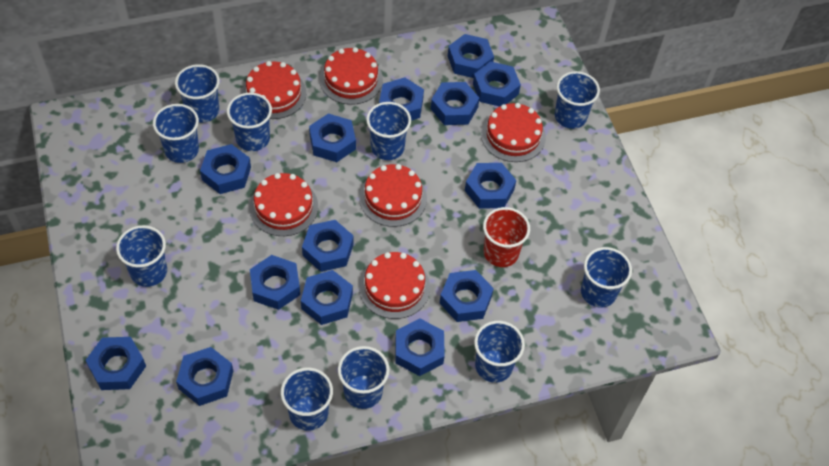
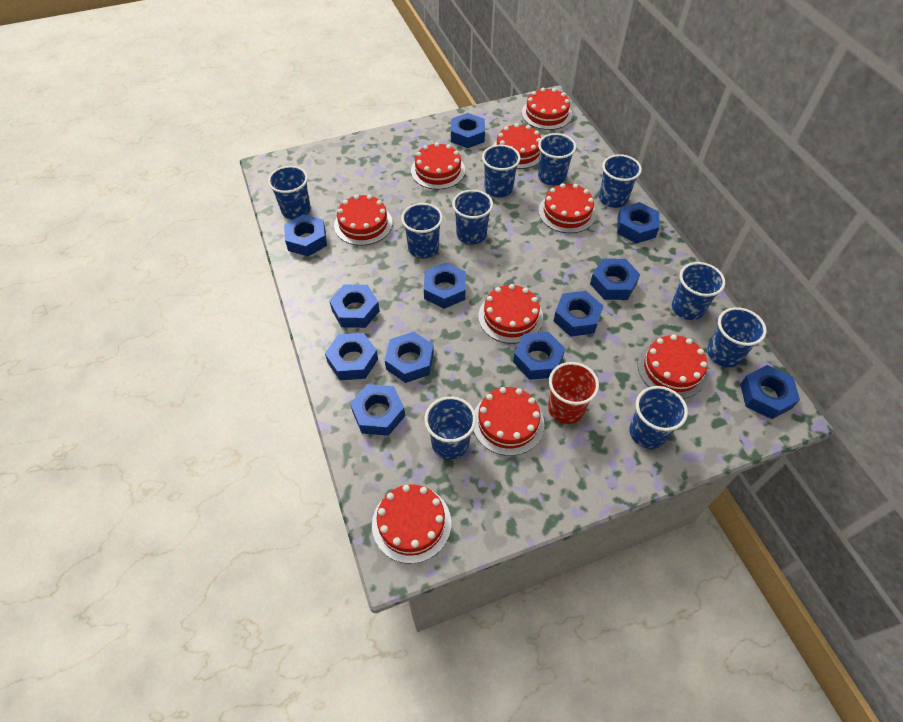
blue nut: 14 -> 12
red cake: 6 -> 9

